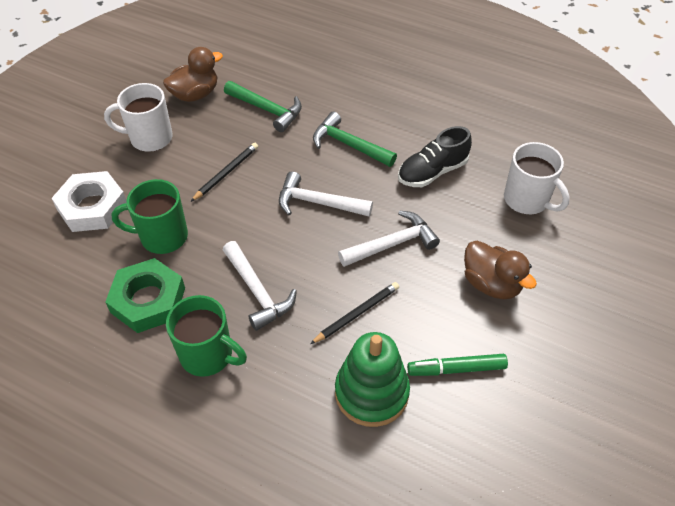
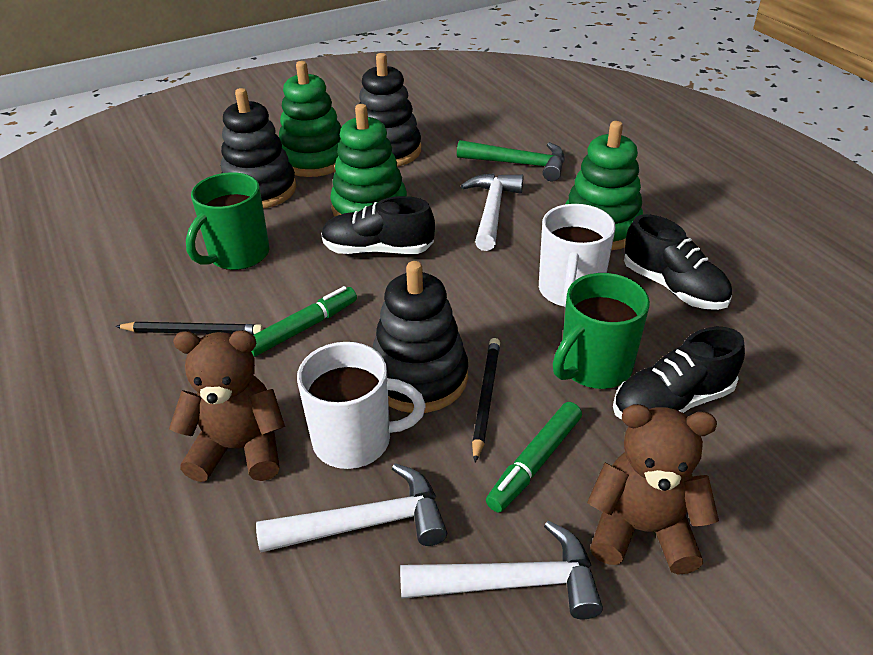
black shoe: 1 -> 3
black stacking toy: 0 -> 3
brown duck: 2 -> 0
brown teddy bear: 0 -> 2
green hammer: 2 -> 1
green marker: 1 -> 2
green nut: 1 -> 0
green stacking toy: 1 -> 3
white nut: 1 -> 0

